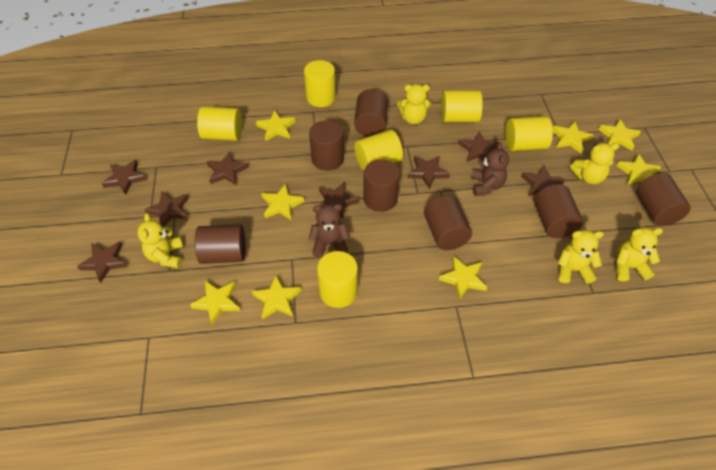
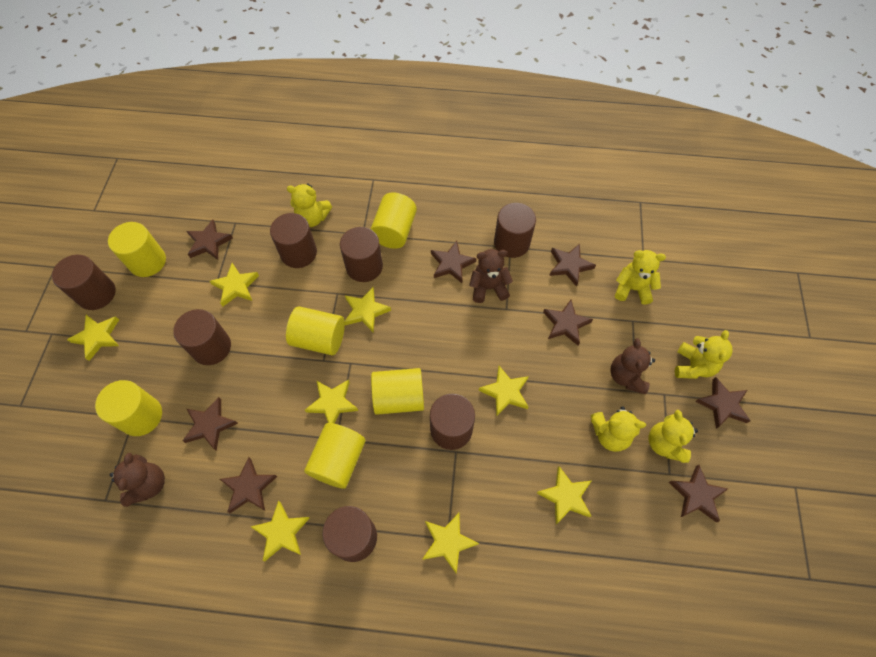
brown teddy bear: 2 -> 3

